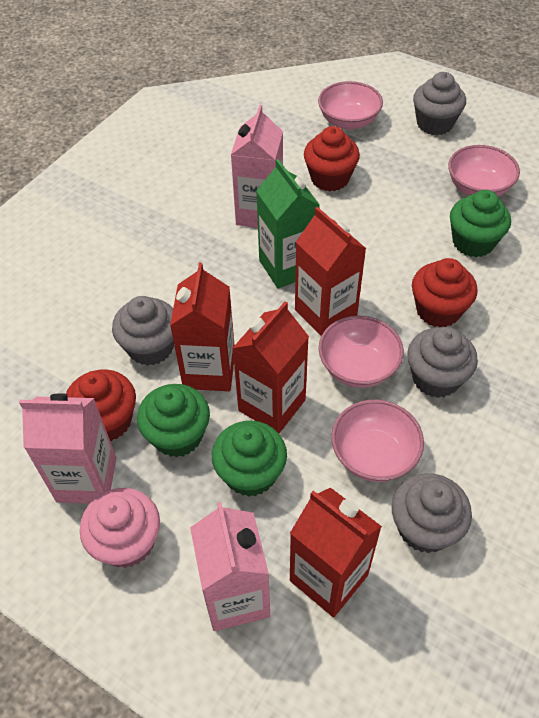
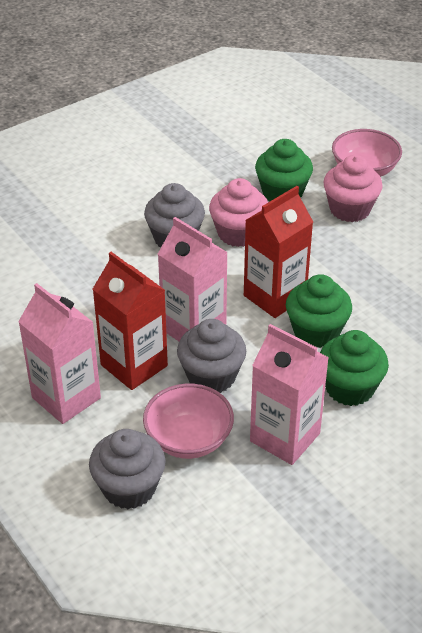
green carton: 1 -> 0
grey cupcake: 4 -> 3
pink bowl: 4 -> 2
pink cupcake: 1 -> 2
red carton: 4 -> 2
red cupcake: 3 -> 0

